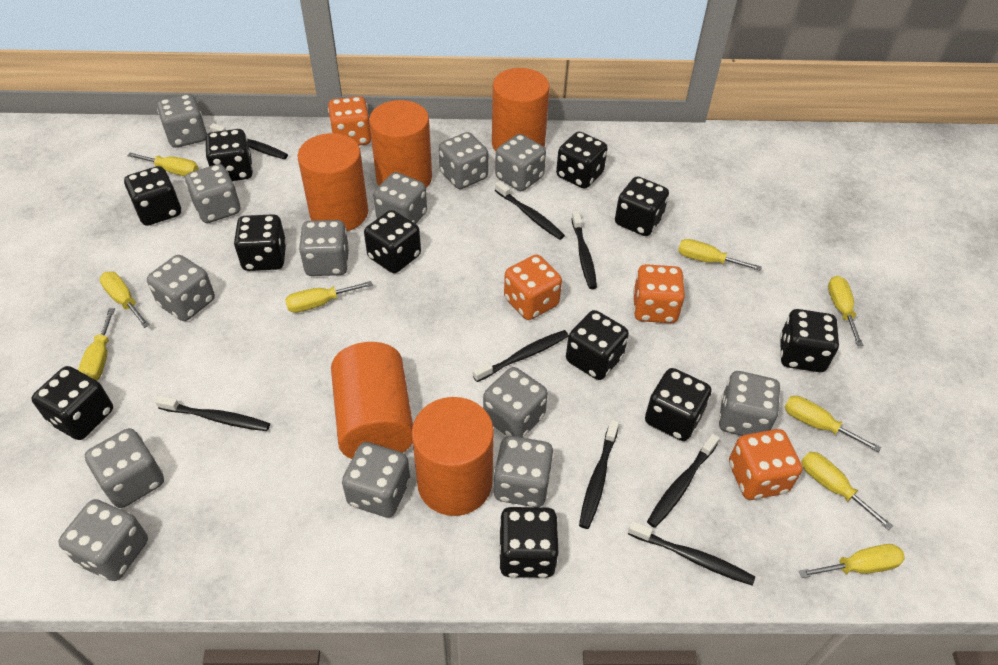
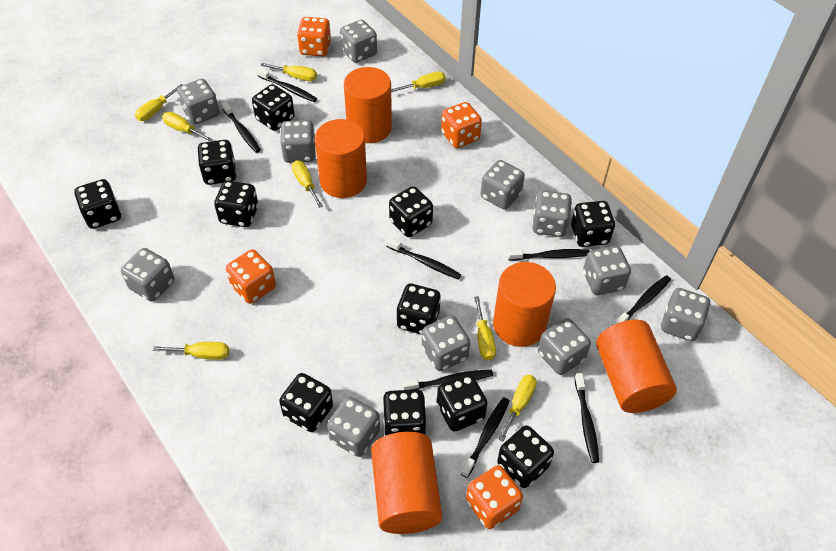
grey dice: 13 -> 11
yellow screwdriver: 9 -> 8

